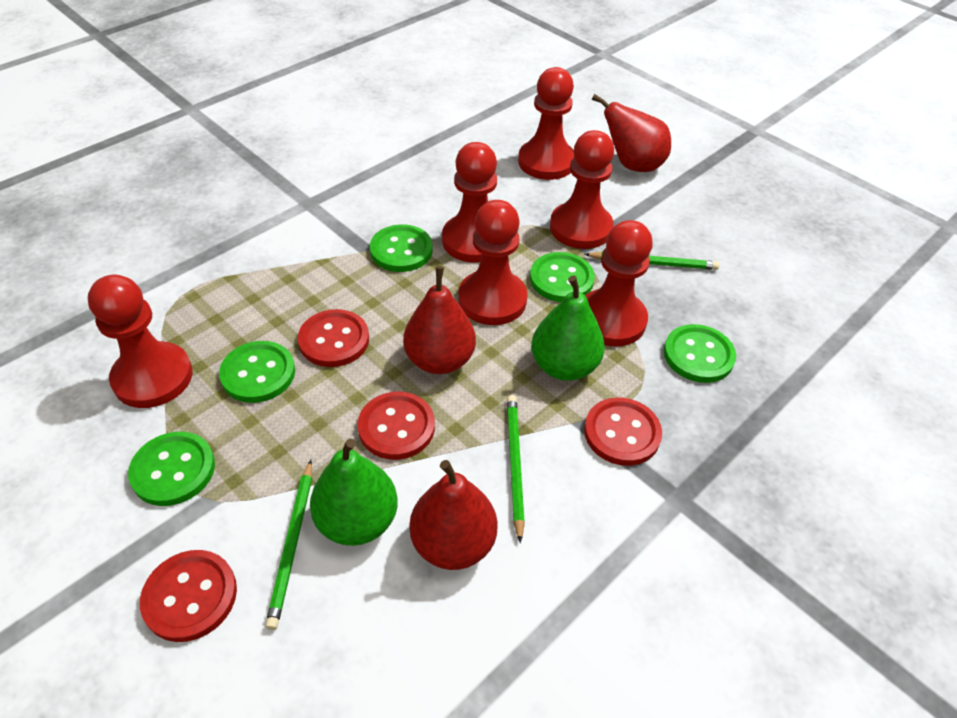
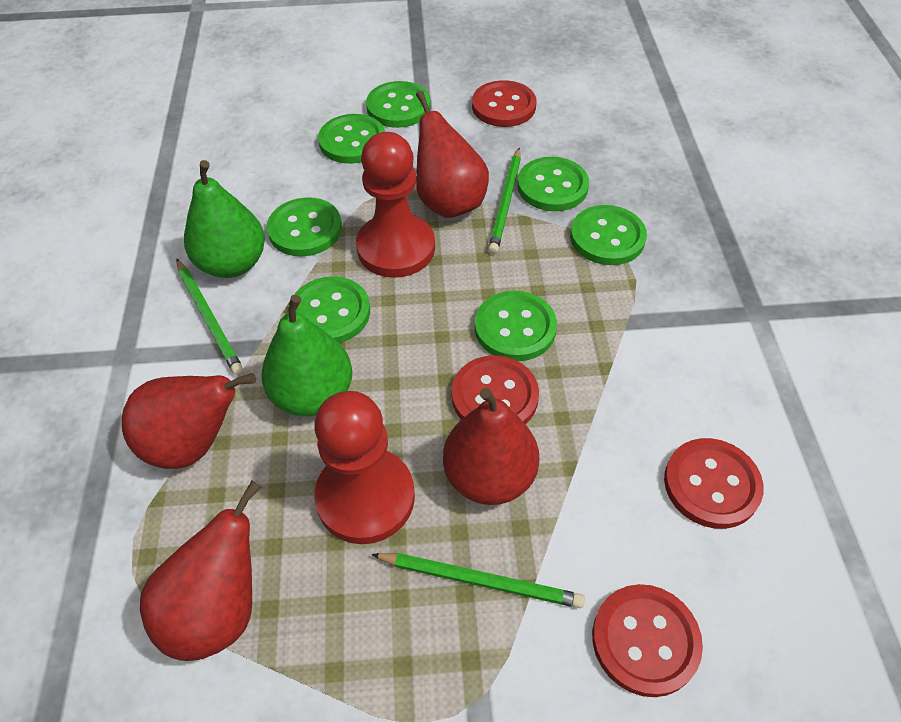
green button: 5 -> 7
red pawn: 6 -> 2
red pear: 3 -> 4

